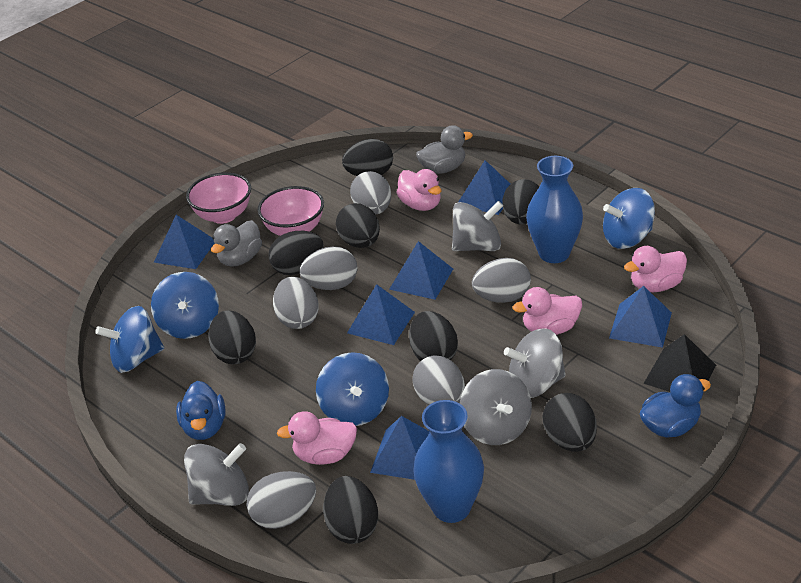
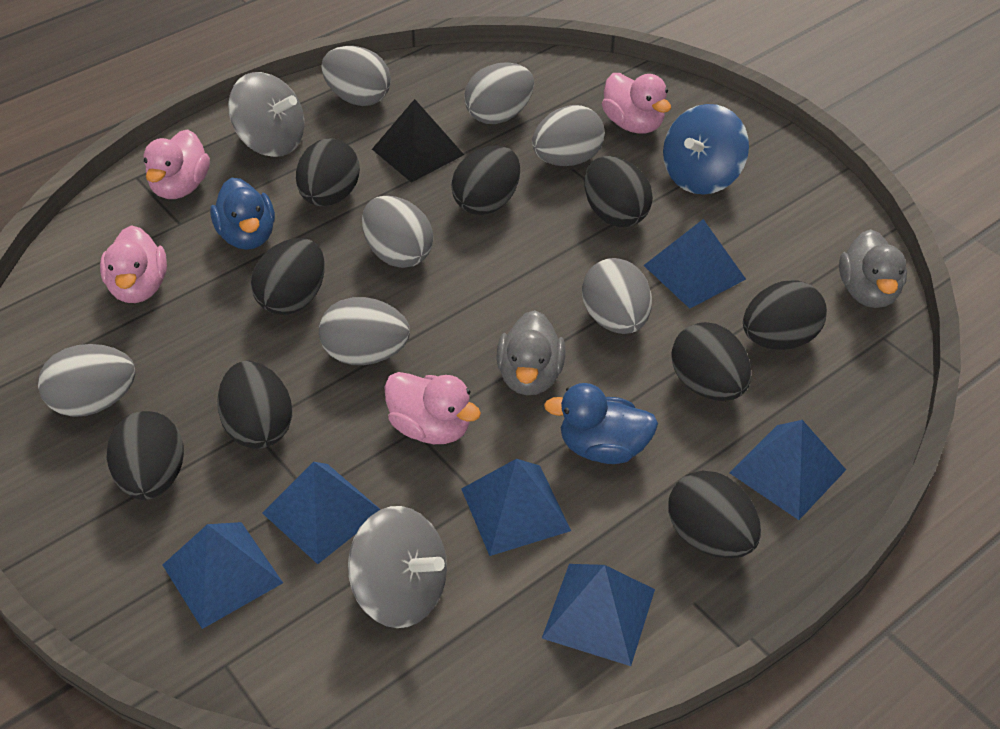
black egg: 8 -> 9
blue spinning top: 4 -> 1
blue vase: 2 -> 0
grey egg: 6 -> 7
grey spinning top: 4 -> 2
pink bowl: 2 -> 0

